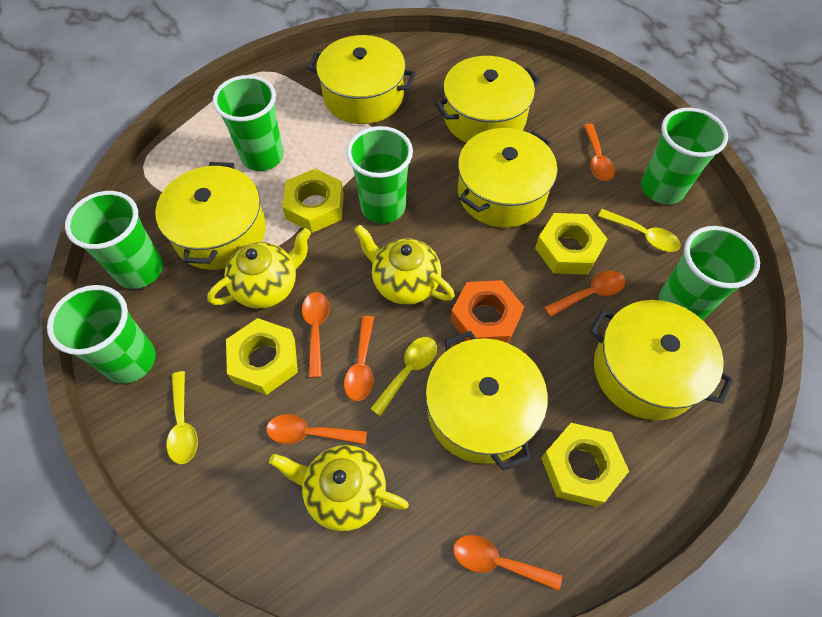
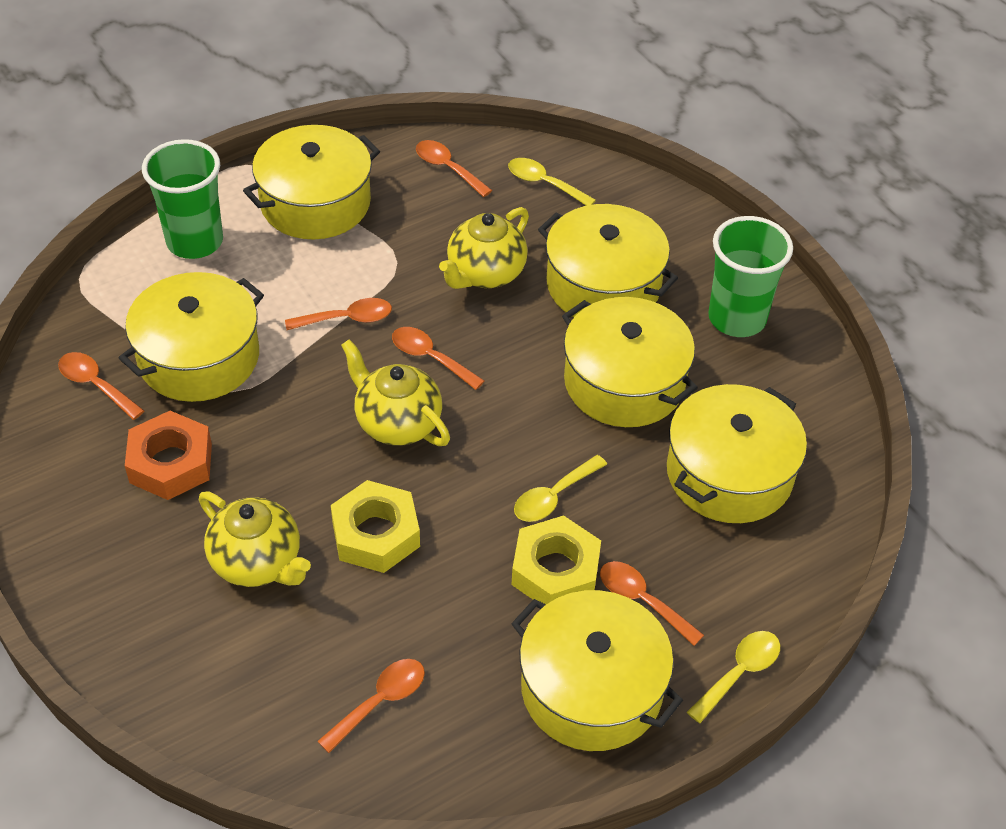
green cup: 6 -> 2
yellow nut: 4 -> 2

